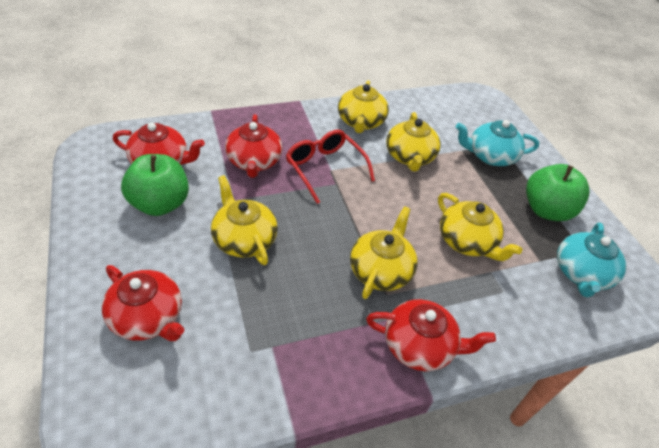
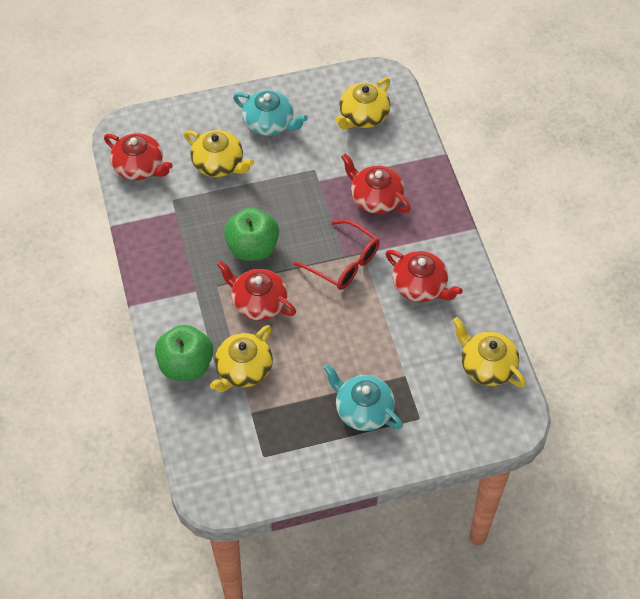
yellow teapot: 5 -> 4

